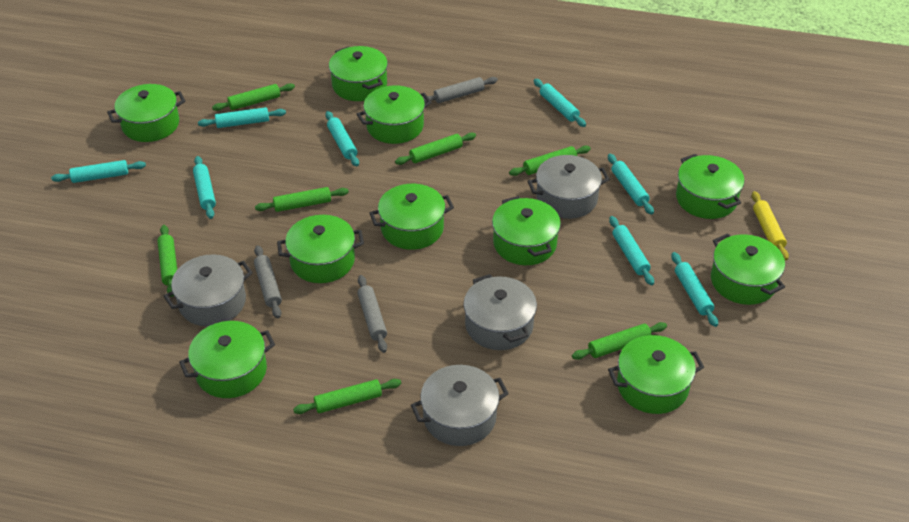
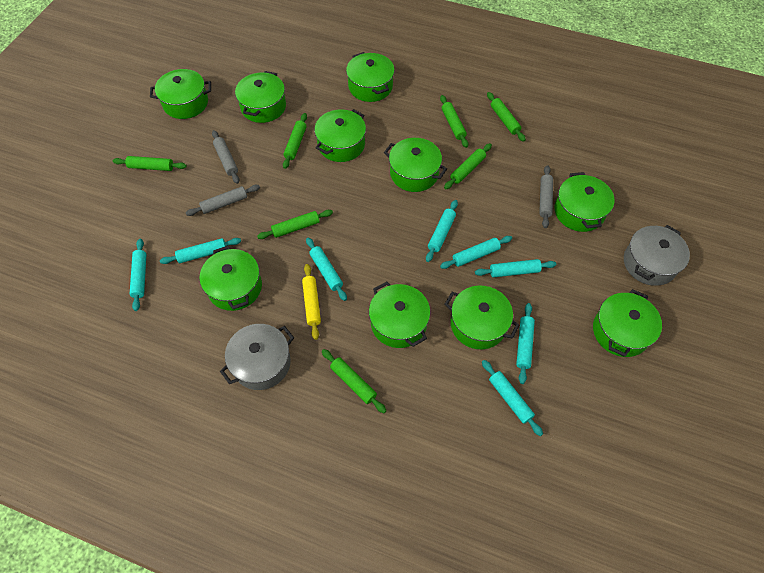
grey pot: 4 -> 2

